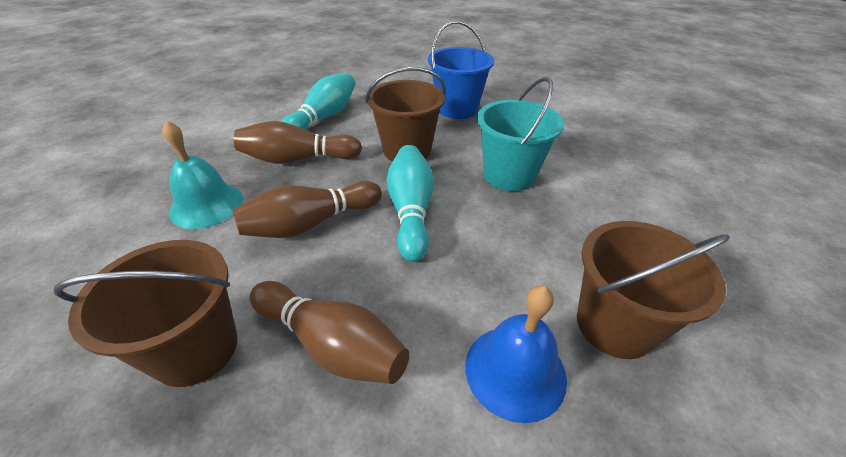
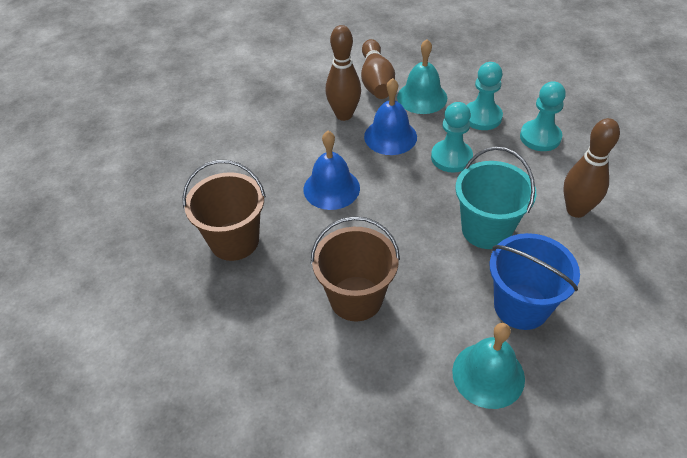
blue bell: 1 -> 2
brown bucket: 3 -> 2
turquoise bell: 1 -> 2
turquoise bowling pin: 2 -> 0
turquoise pawn: 0 -> 3

